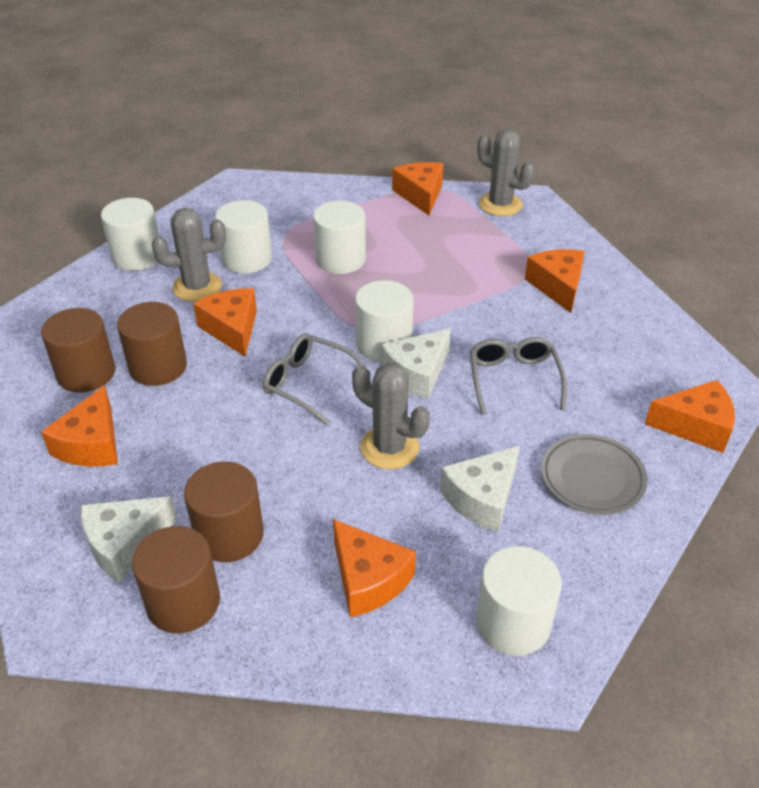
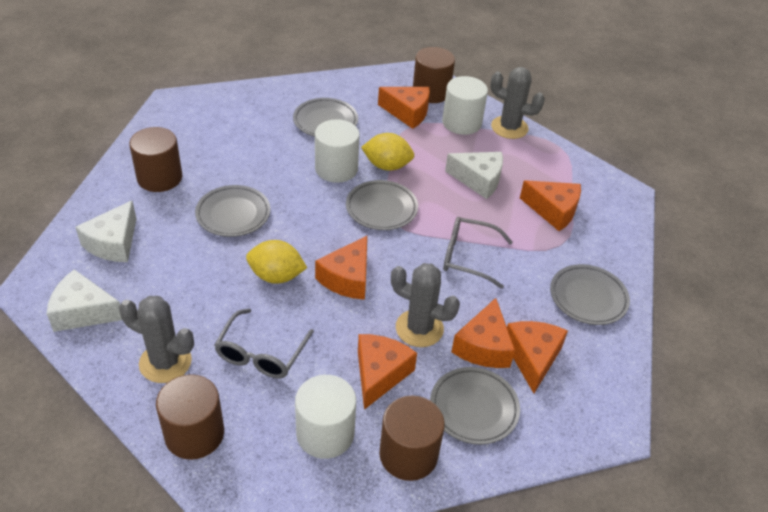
grey plate: 1 -> 5
white cylinder: 5 -> 3
yellow lemon: 0 -> 2

